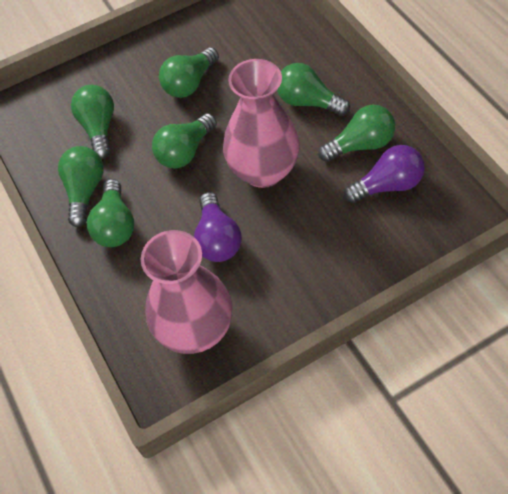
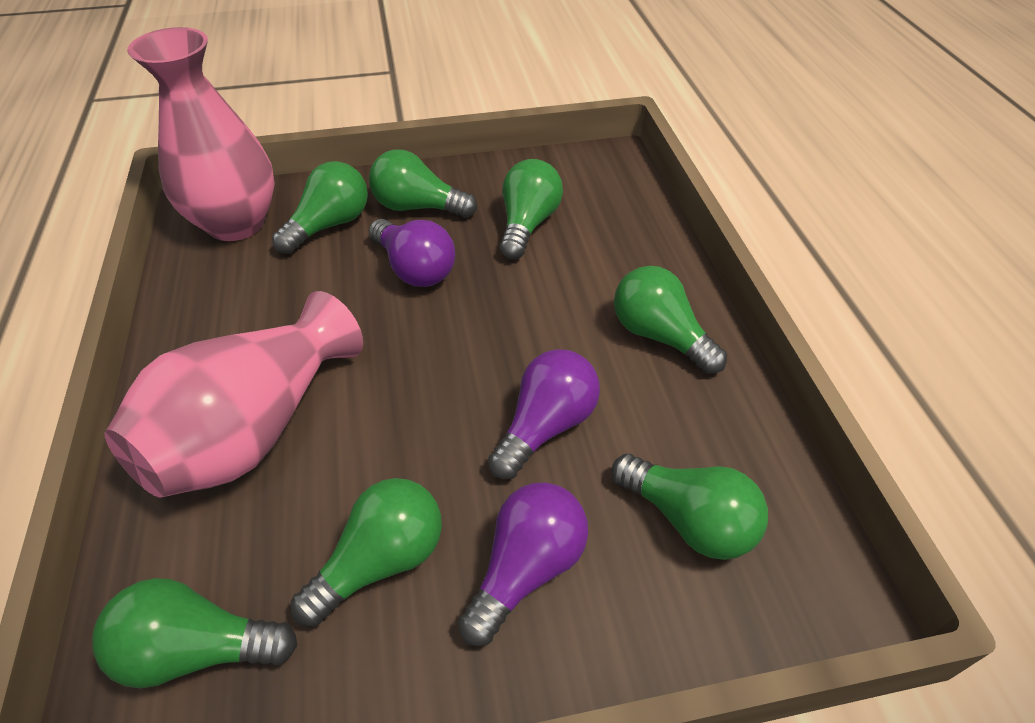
purple light bulb: 2 -> 3

